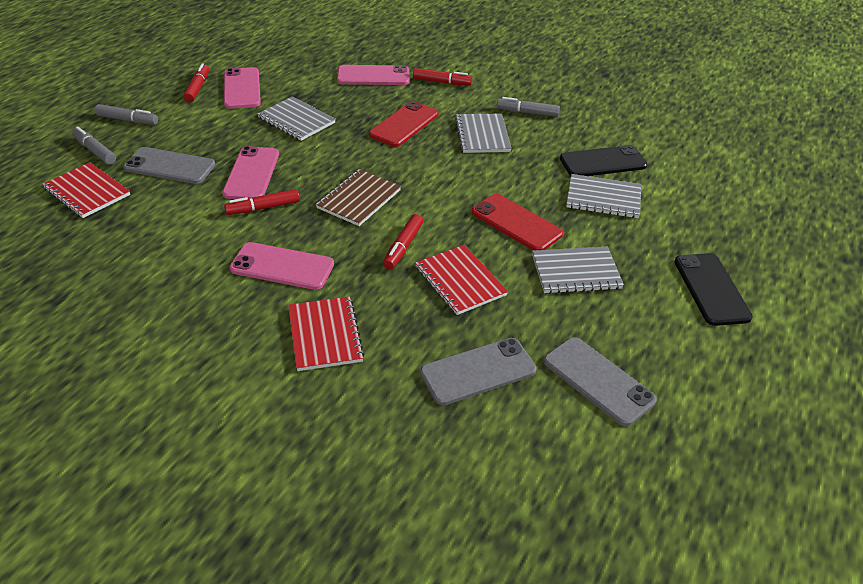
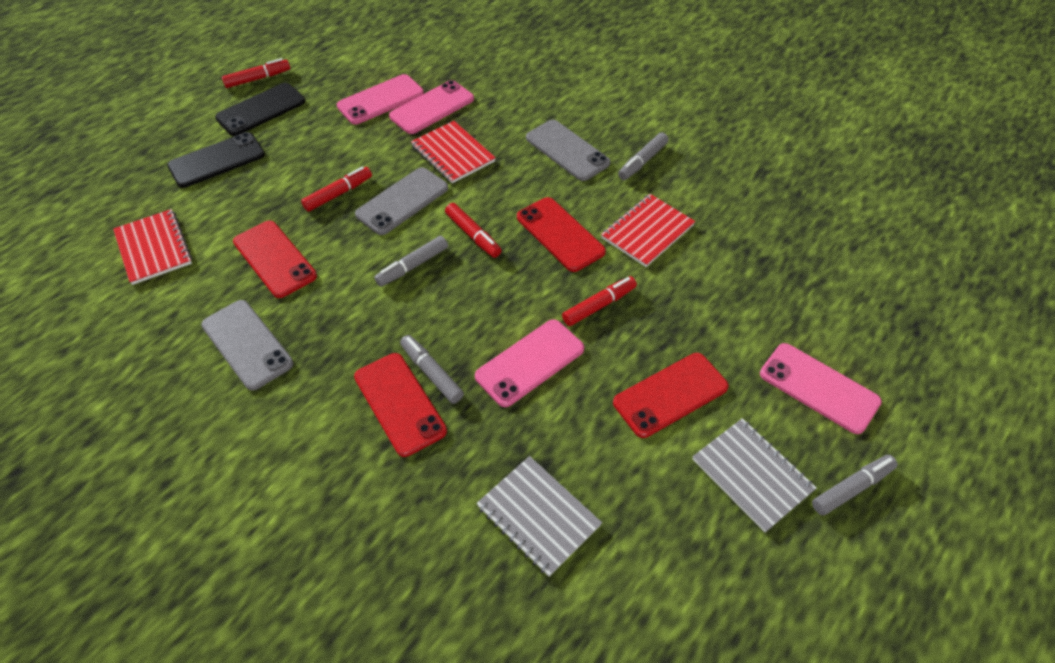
brown notebook: 1 -> 0
grey marker: 3 -> 4
grey notebook: 4 -> 2
red phone: 2 -> 4

